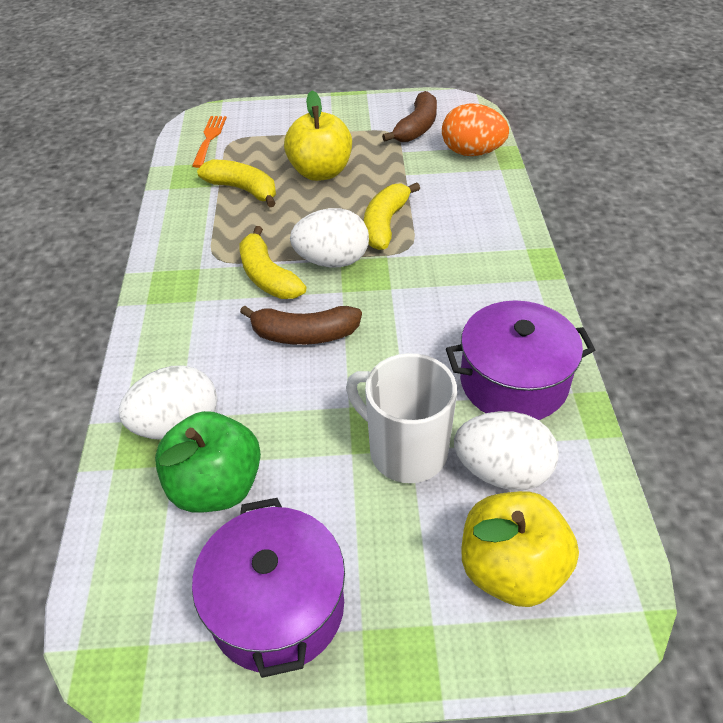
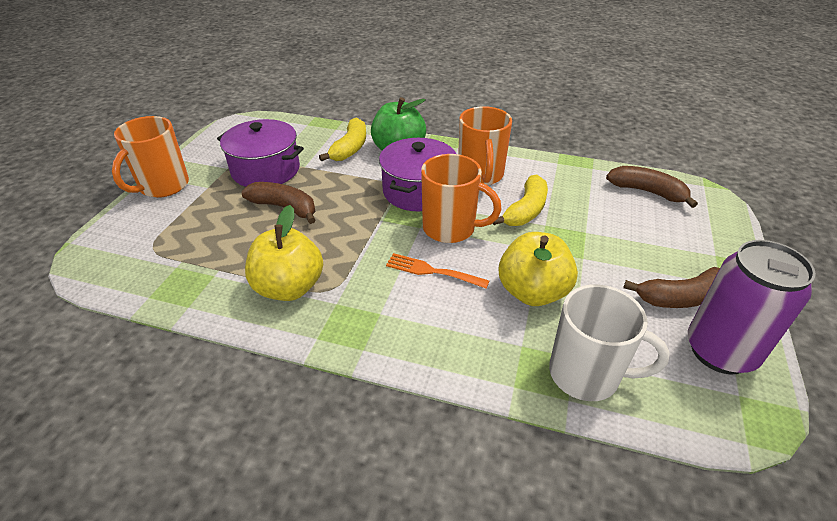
brown banana: 2 -> 3
orange egg: 1 -> 0
orange mug: 0 -> 3
purple can: 0 -> 1
white egg: 3 -> 0
yellow banana: 3 -> 2

